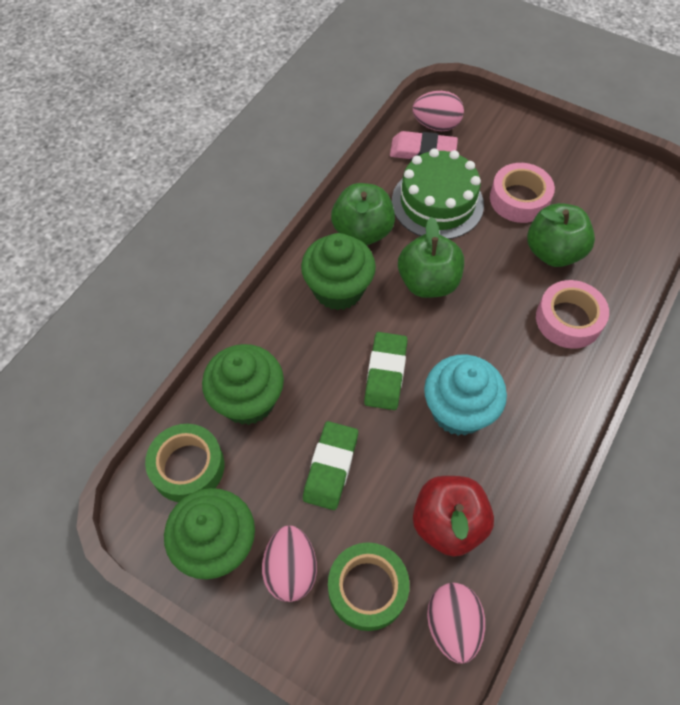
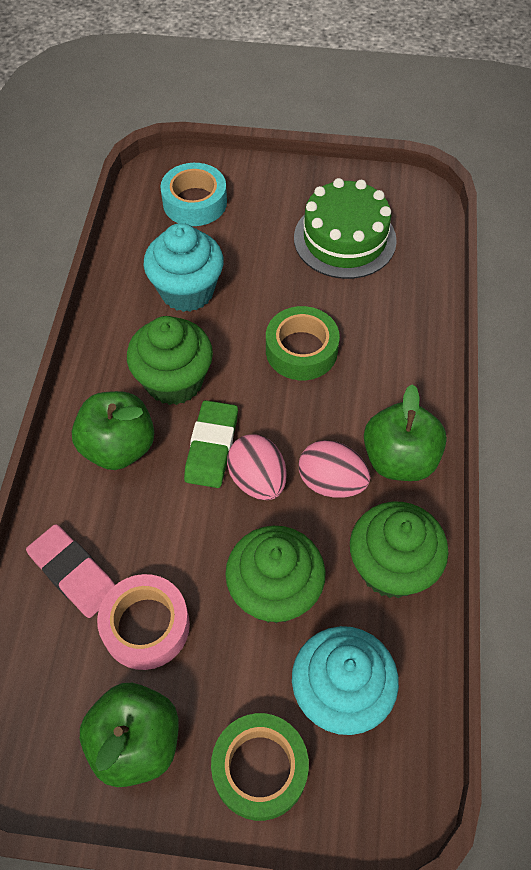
green eraser: 2 -> 1
pink egg: 3 -> 2
pink tape: 2 -> 1
red apple: 1 -> 0
turquoise cupcake: 1 -> 2
turquoise tape: 0 -> 1

